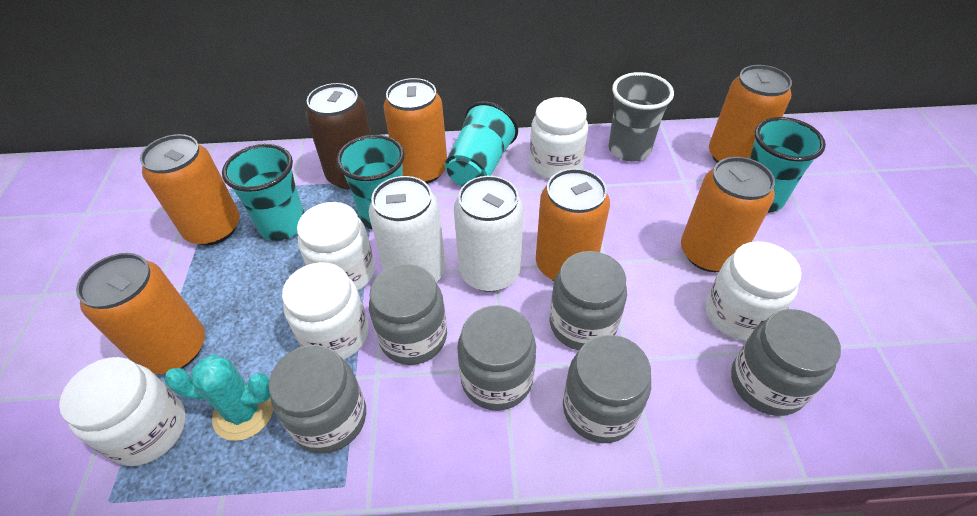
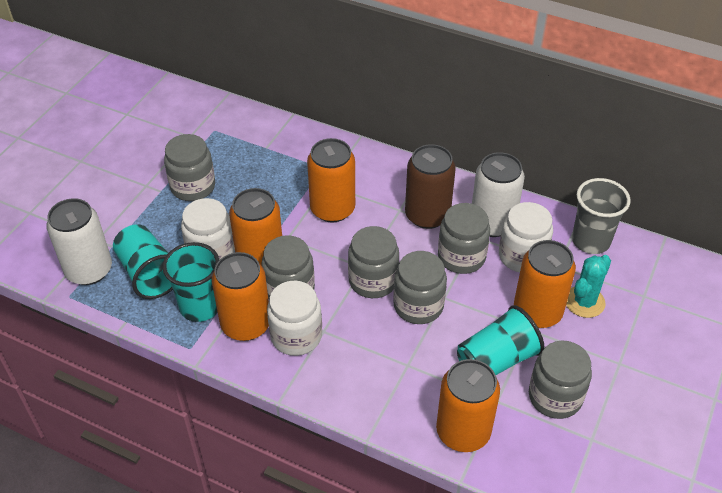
orange can: 6 -> 5
turquoise cup: 4 -> 3
white jar: 5 -> 3

